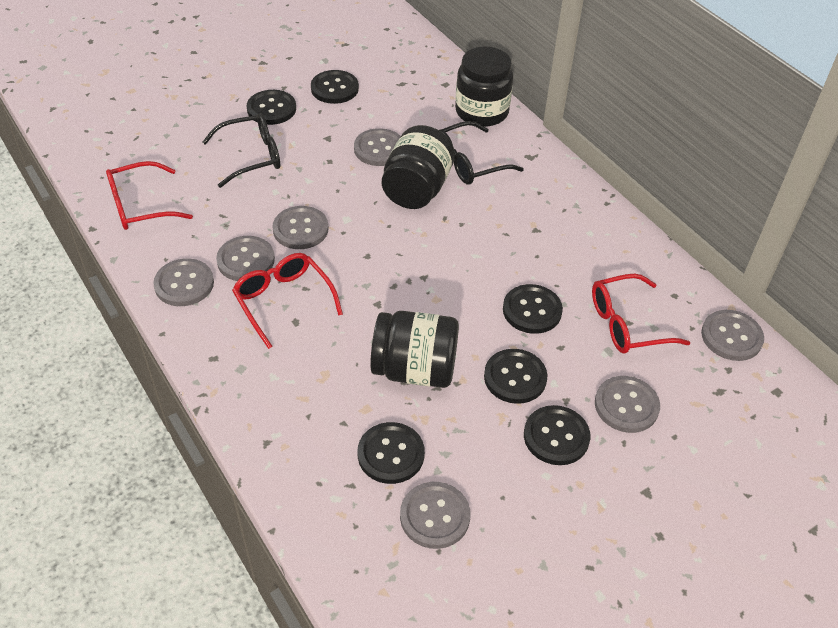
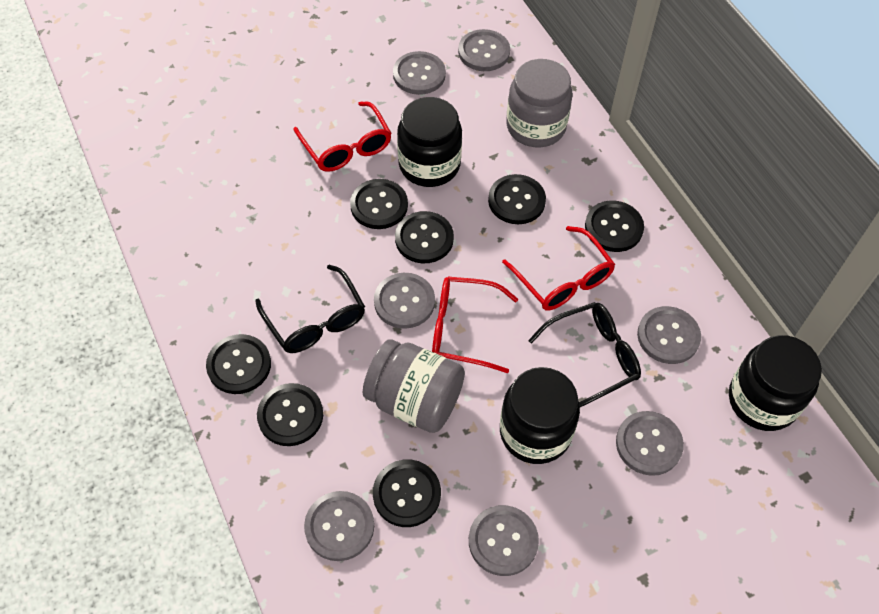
black button: 6 -> 7
grey jar: 0 -> 2

